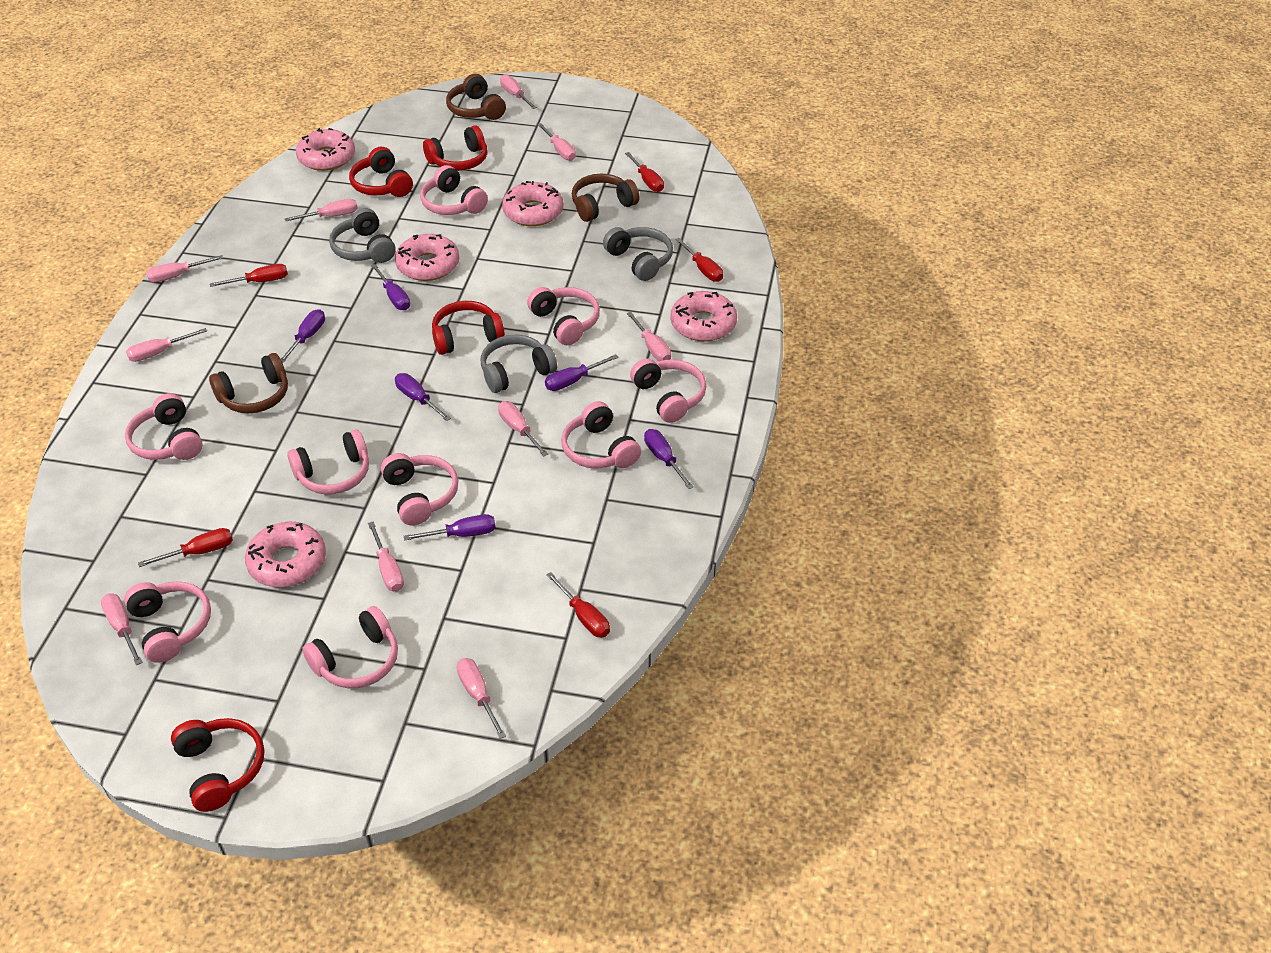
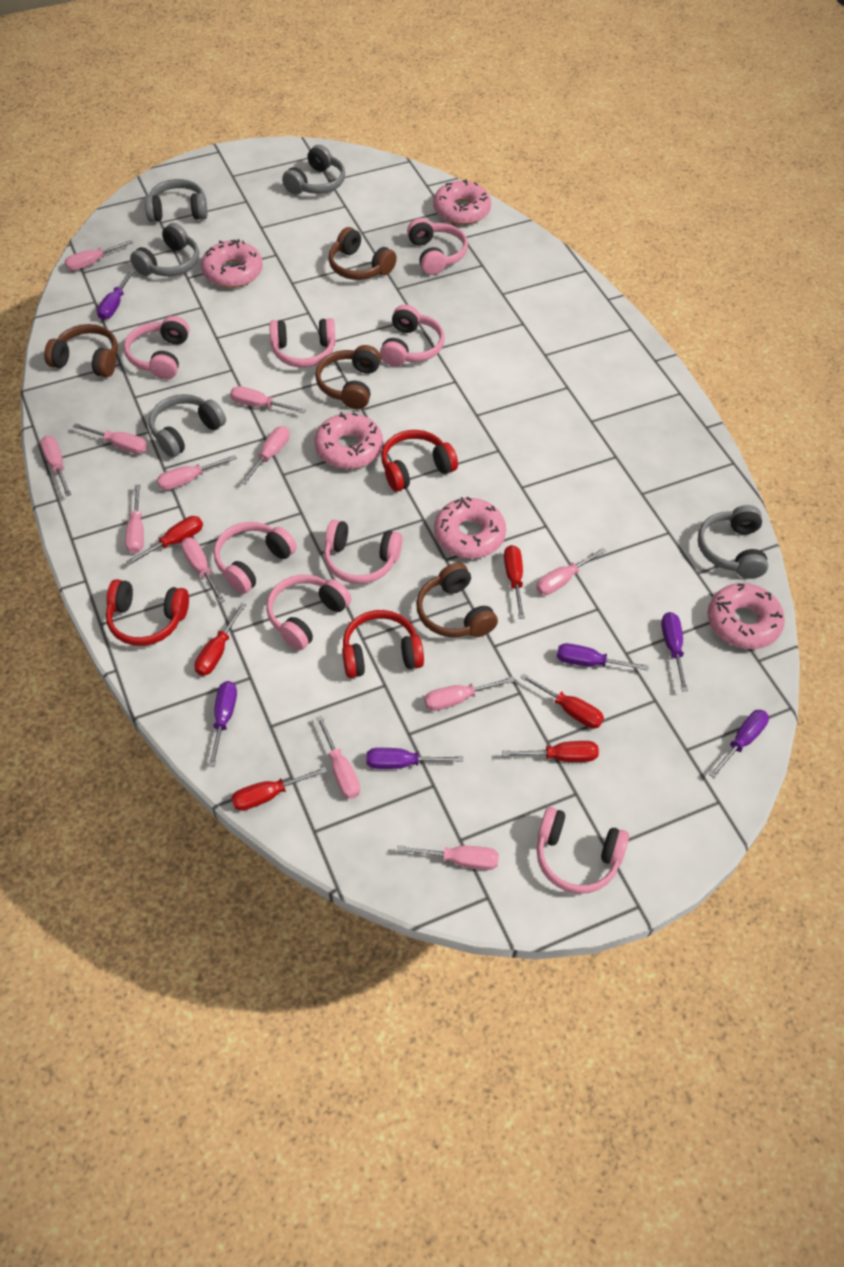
brown headphones: 3 -> 4
grey headphones: 3 -> 5
pink headphones: 9 -> 8
pink screwdriver: 10 -> 12
red headphones: 4 -> 3
red screwdriver: 5 -> 6

